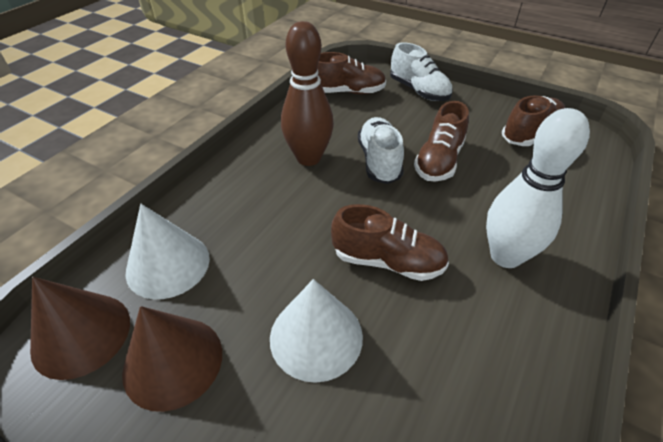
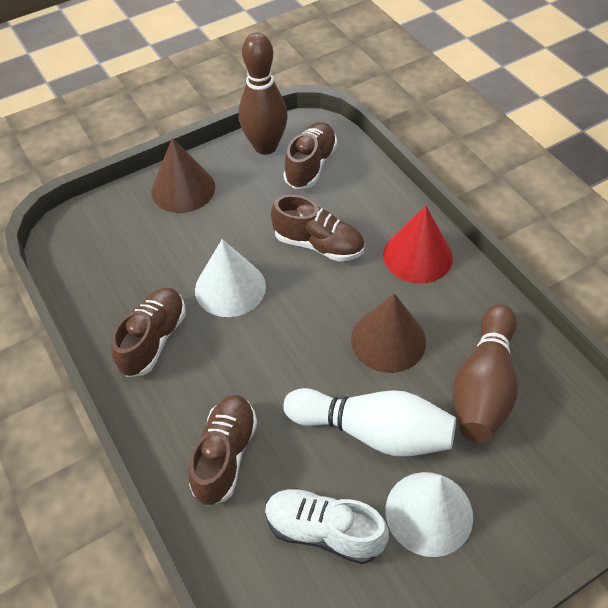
brown bowling pin: 1 -> 2
red cone: 0 -> 1
white shoe: 2 -> 1

